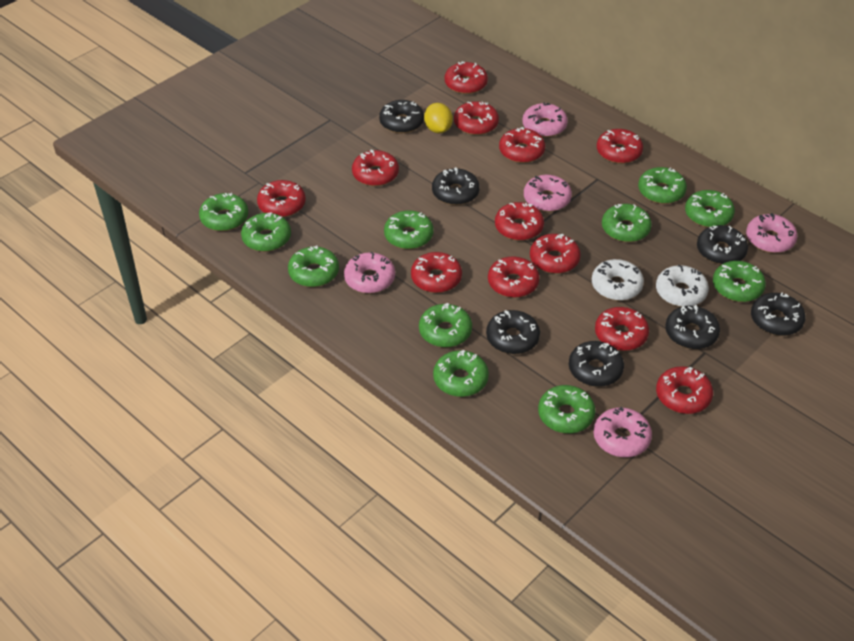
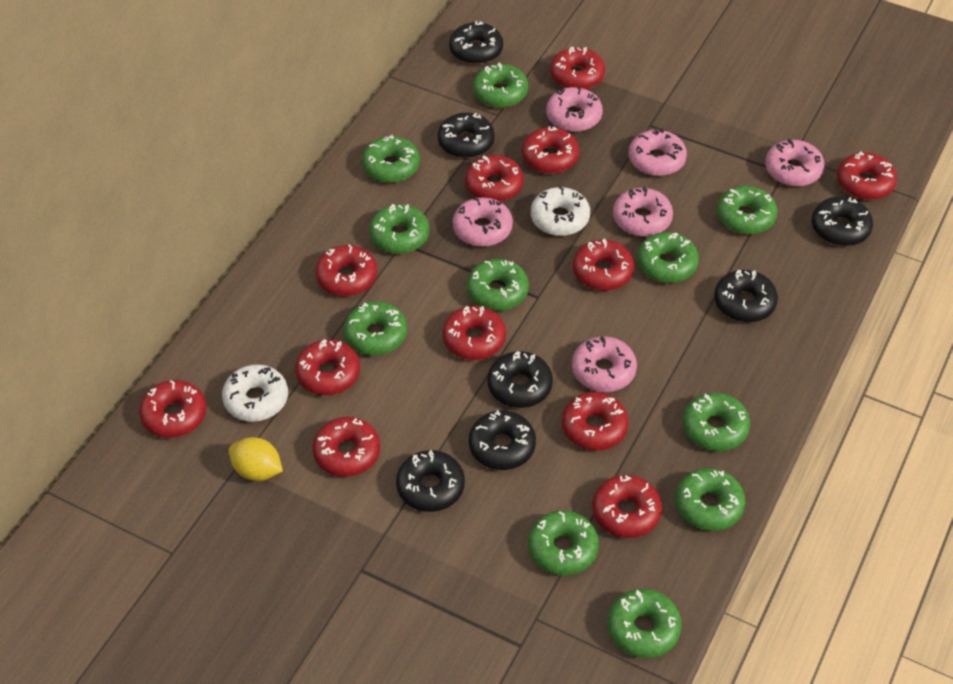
pink donut: 5 -> 6

